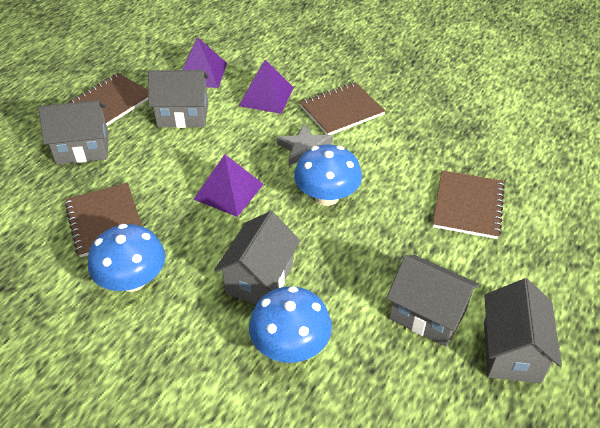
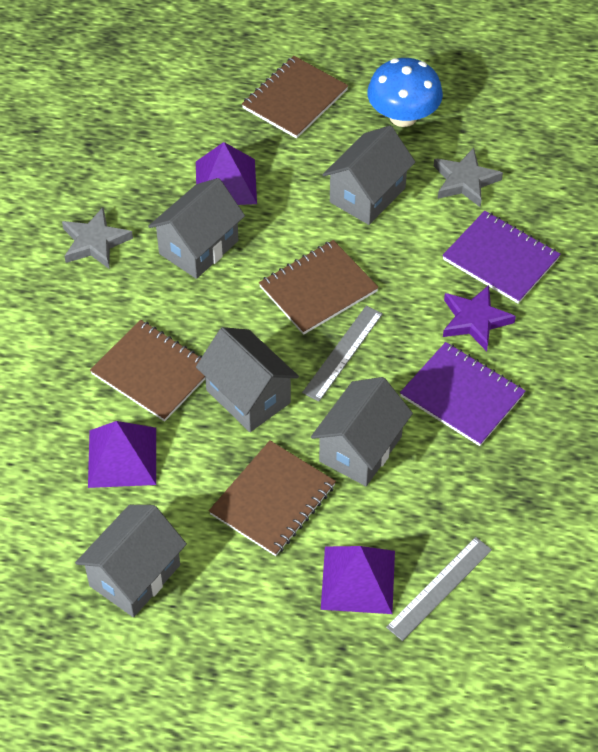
blue mushroom: 3 -> 1
grey ruler: 0 -> 2
grey star: 1 -> 2
purple notebook: 0 -> 2
purple star: 0 -> 1

